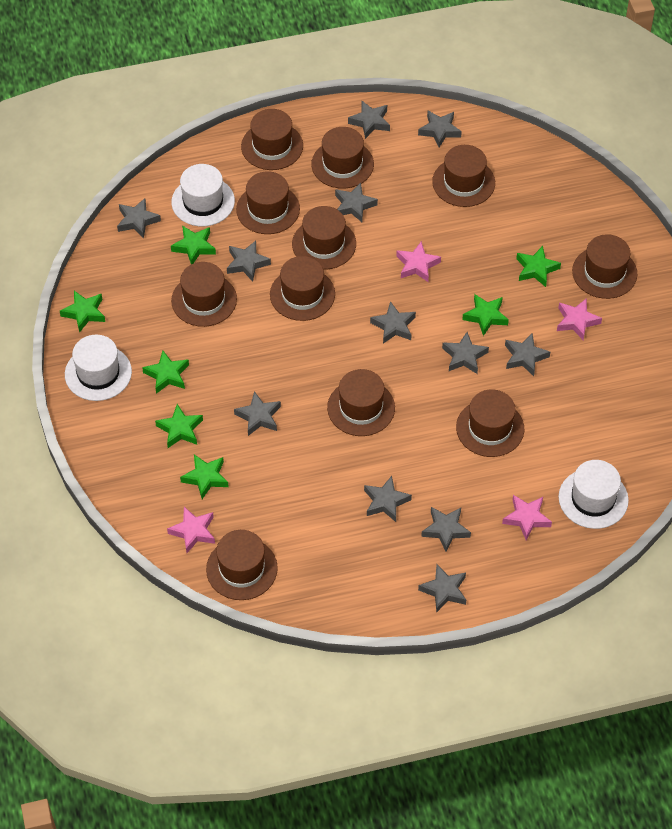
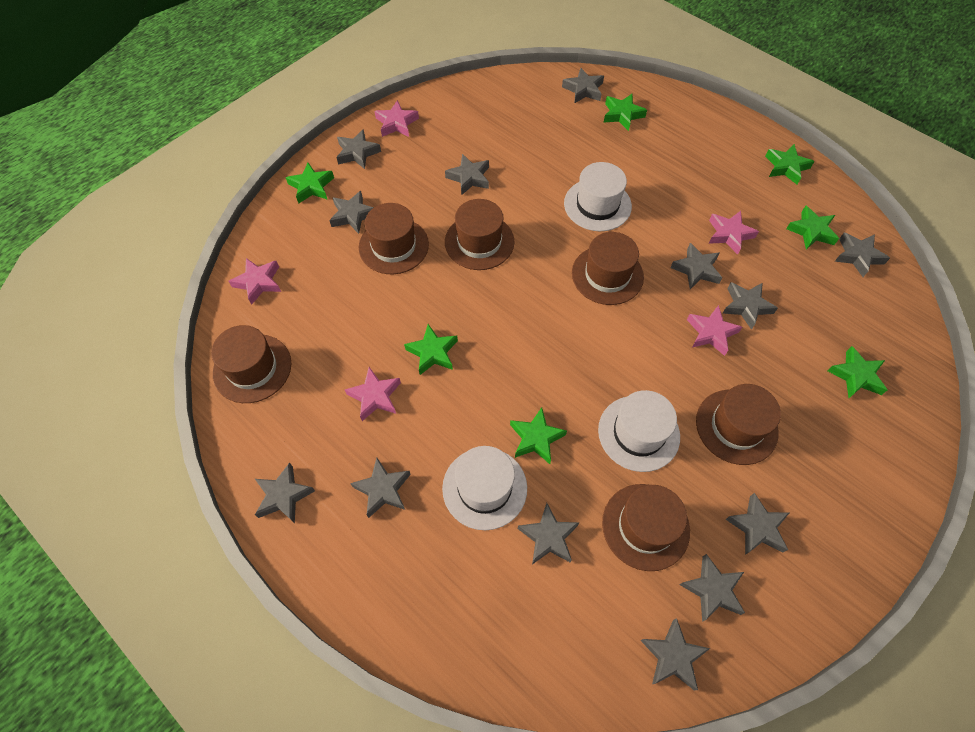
brown hat: 11 -> 6
grey star: 12 -> 13
pink star: 4 -> 5

